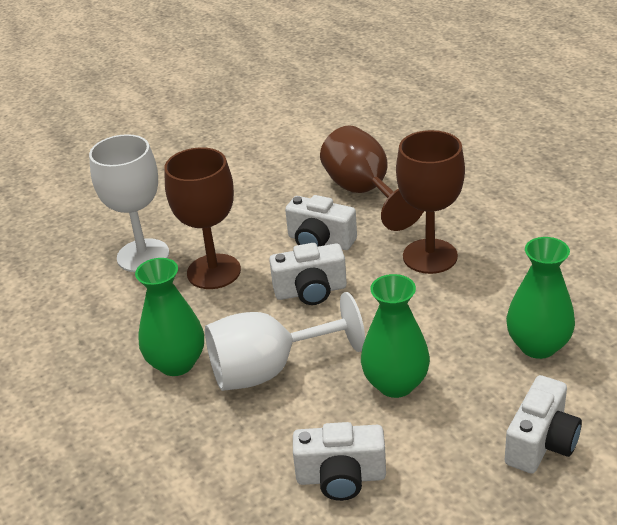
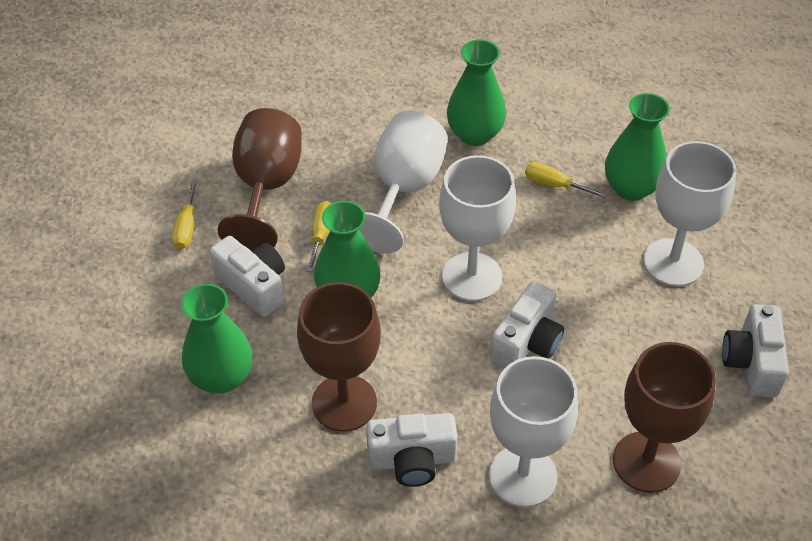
green vase: 3 -> 4
white goblet: 2 -> 4
yellow screwdriver: 0 -> 3

